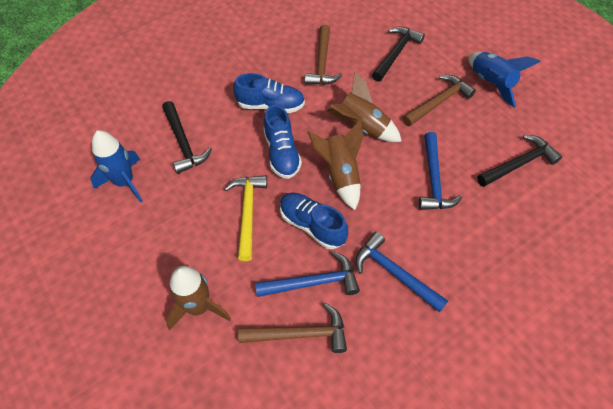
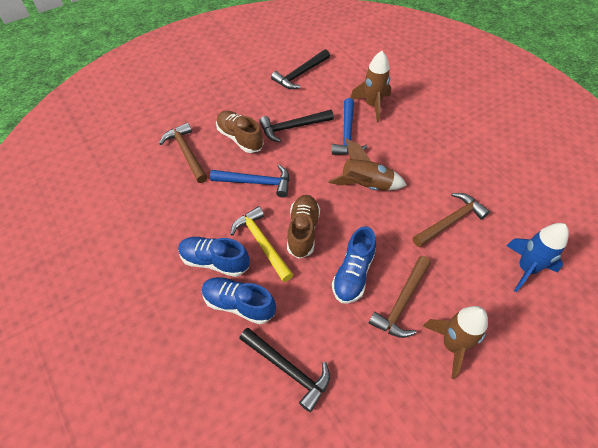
blue hammer: 3 -> 2
blue rocket: 2 -> 1
brown shoe: 0 -> 2

